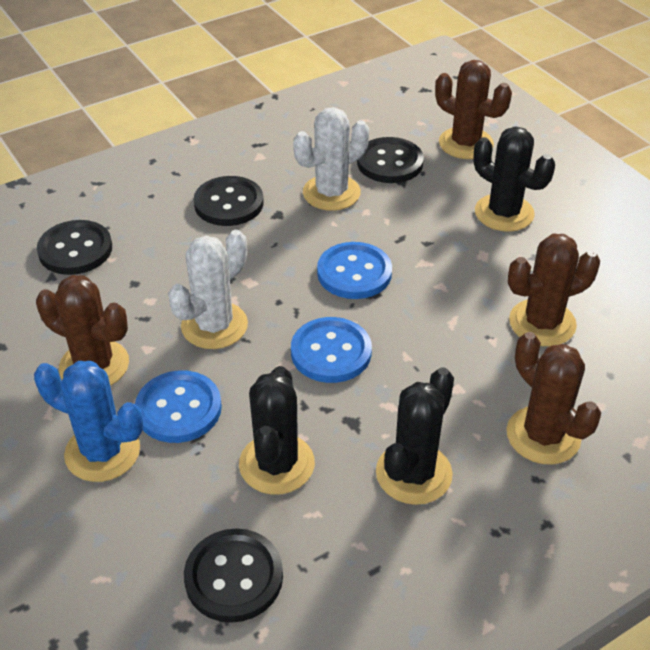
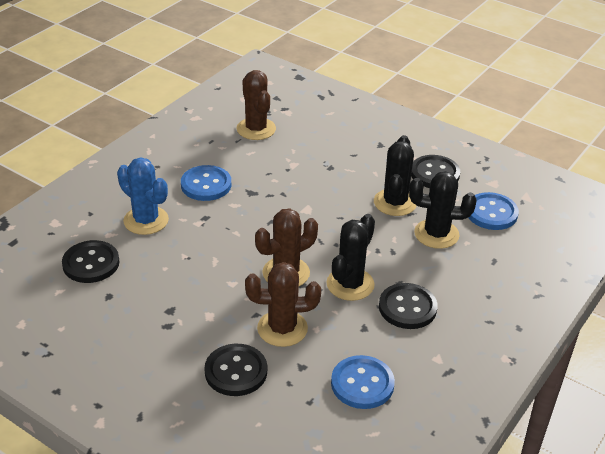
brown cactus: 4 -> 3
white cactus: 2 -> 0

